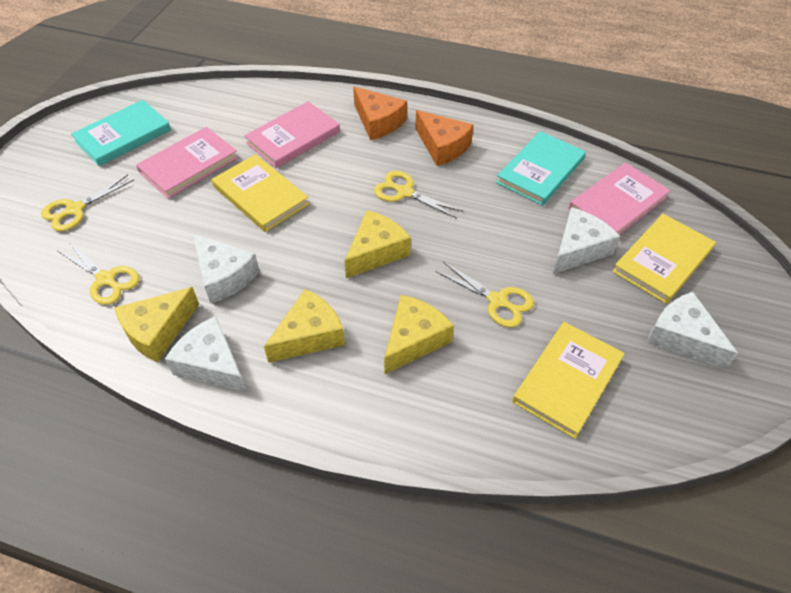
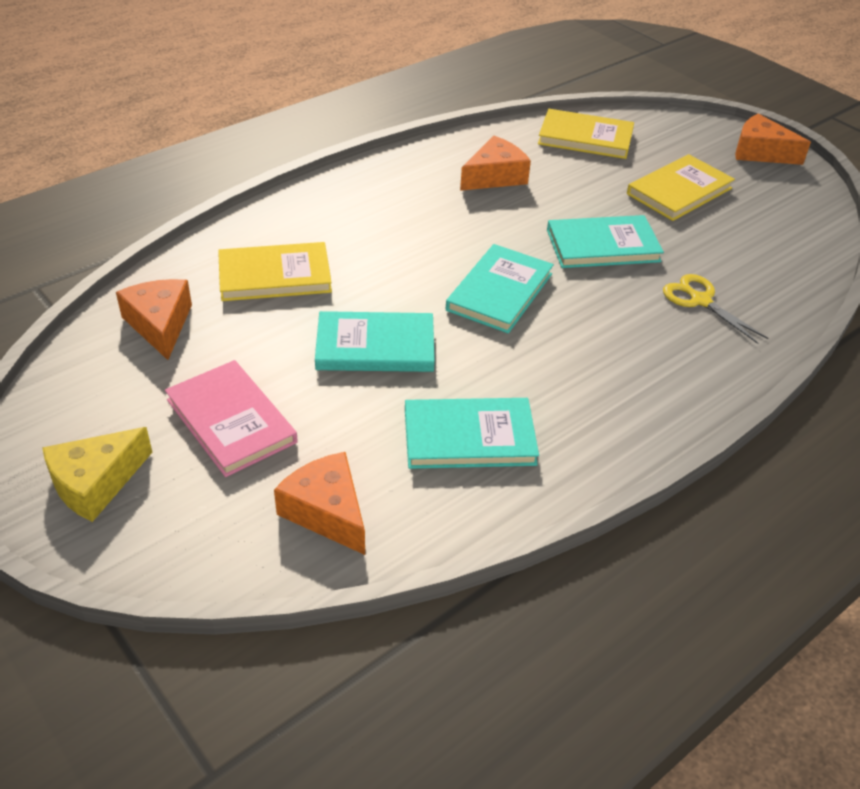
orange cheese: 2 -> 4
pink book: 3 -> 1
turquoise book: 2 -> 4
white cheese: 4 -> 0
yellow cheese: 4 -> 1
yellow scissors: 4 -> 1

